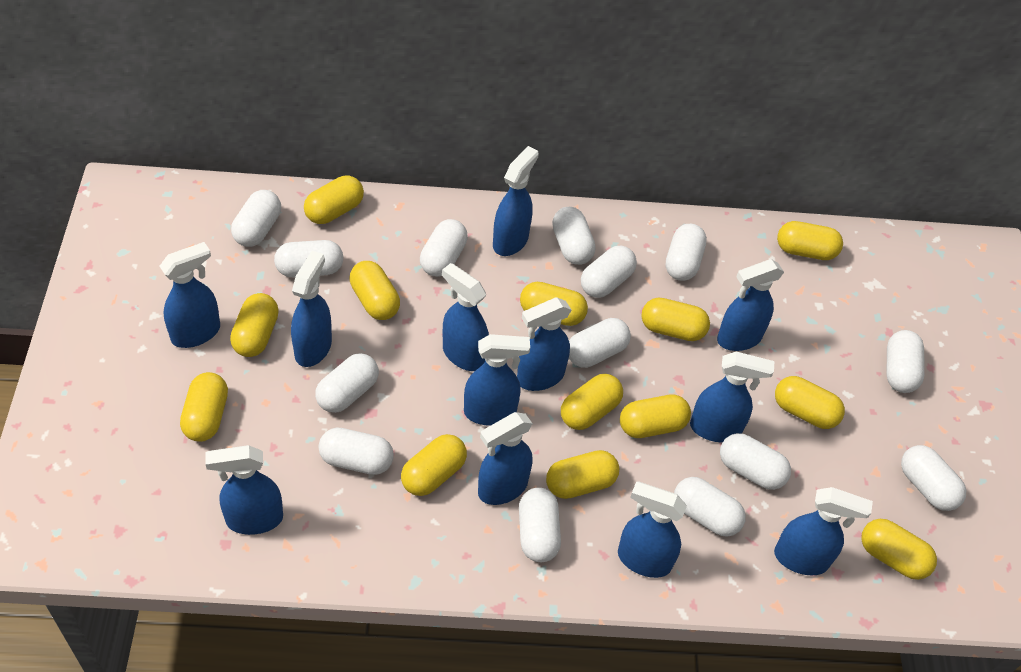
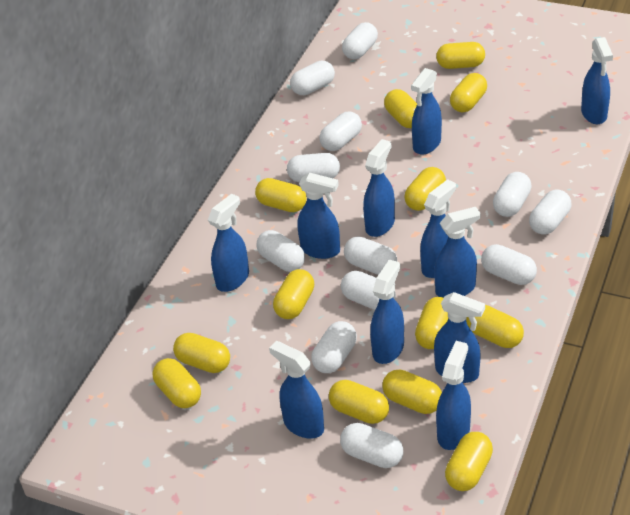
blue spray bottle: 12 -> 11
white capsule: 14 -> 12

